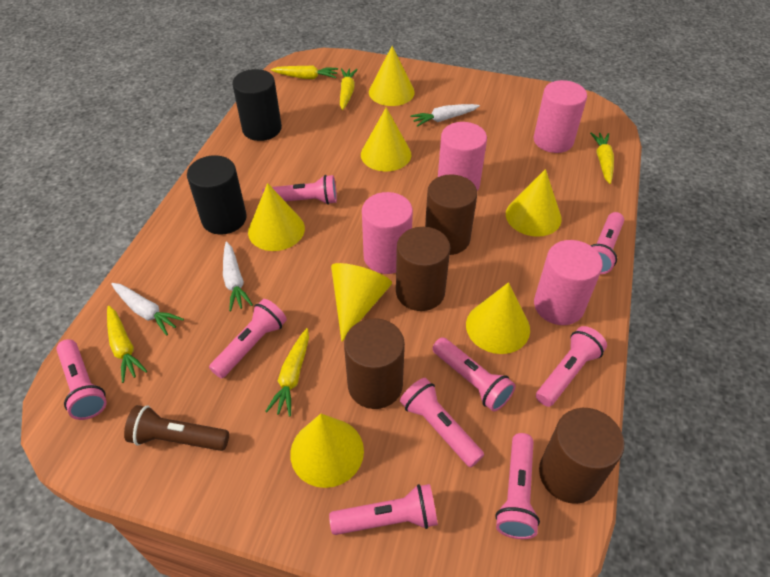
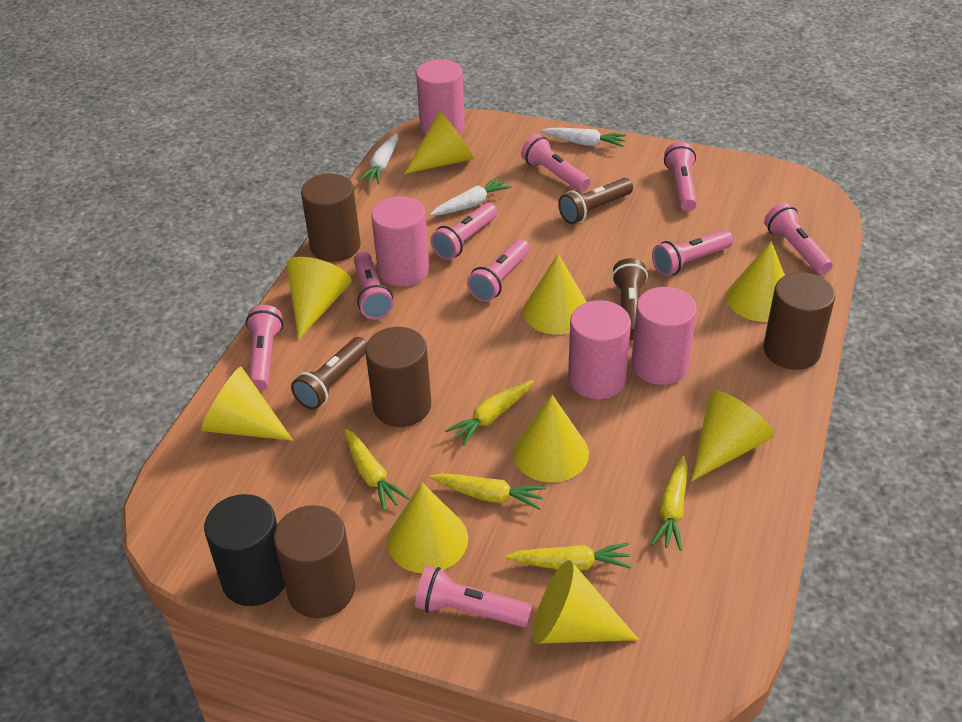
black cylinder: 2 -> 1
brown flashlight: 1 -> 3
yellow cone: 7 -> 9

